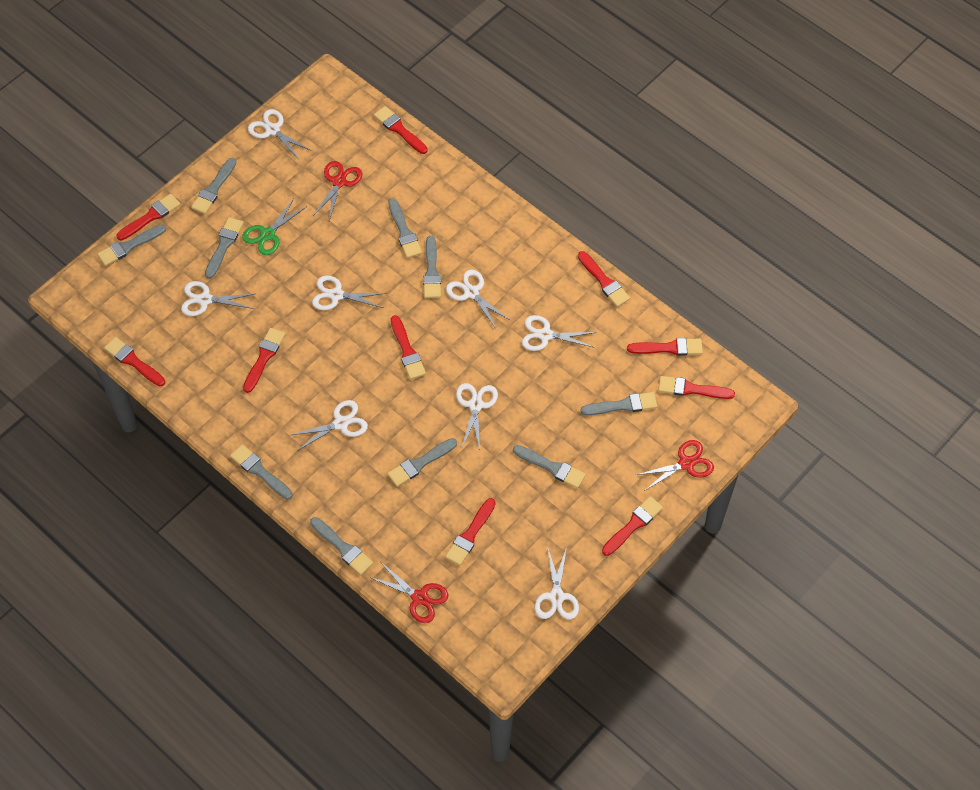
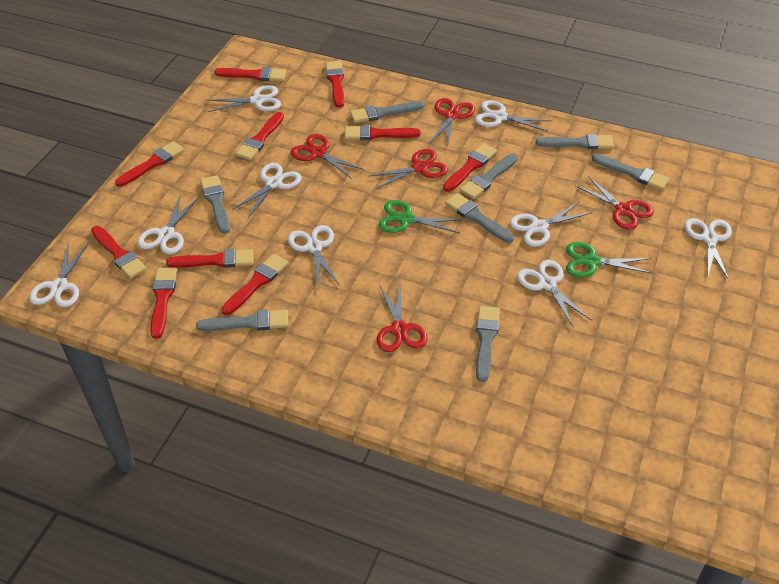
green scissors: 1 -> 2
grey brush: 10 -> 8
red scissors: 3 -> 5
white scissors: 8 -> 9

